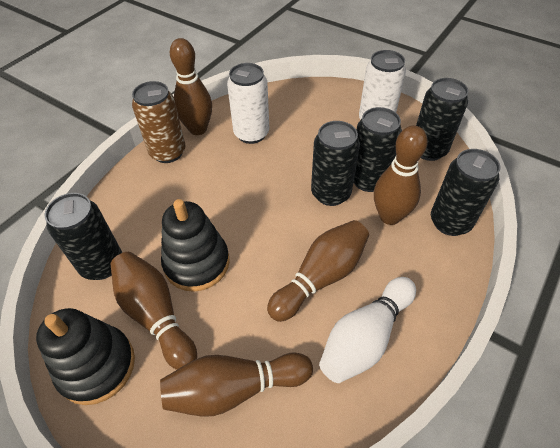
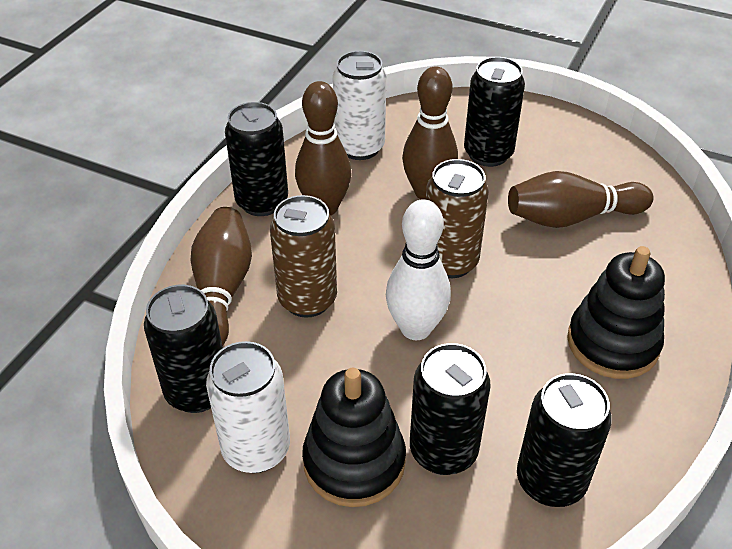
brown bowling pin: 5 -> 4
brown can: 1 -> 2

